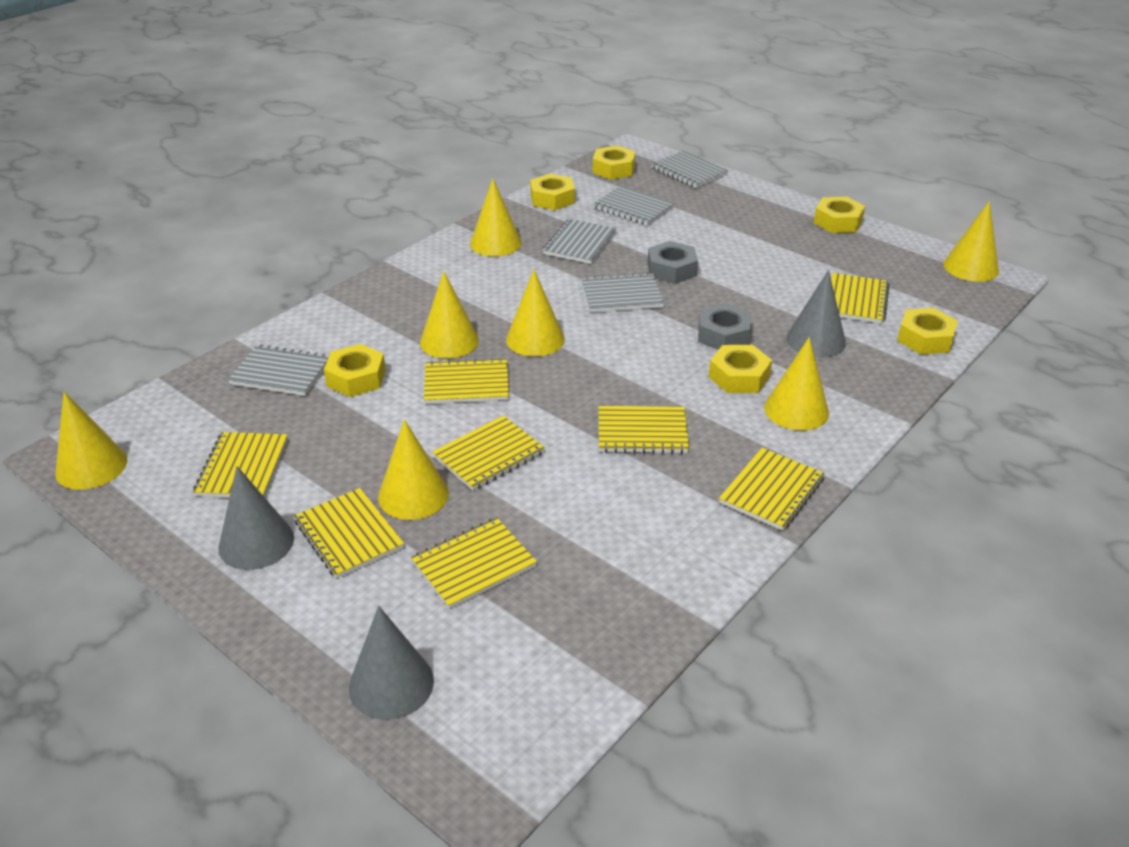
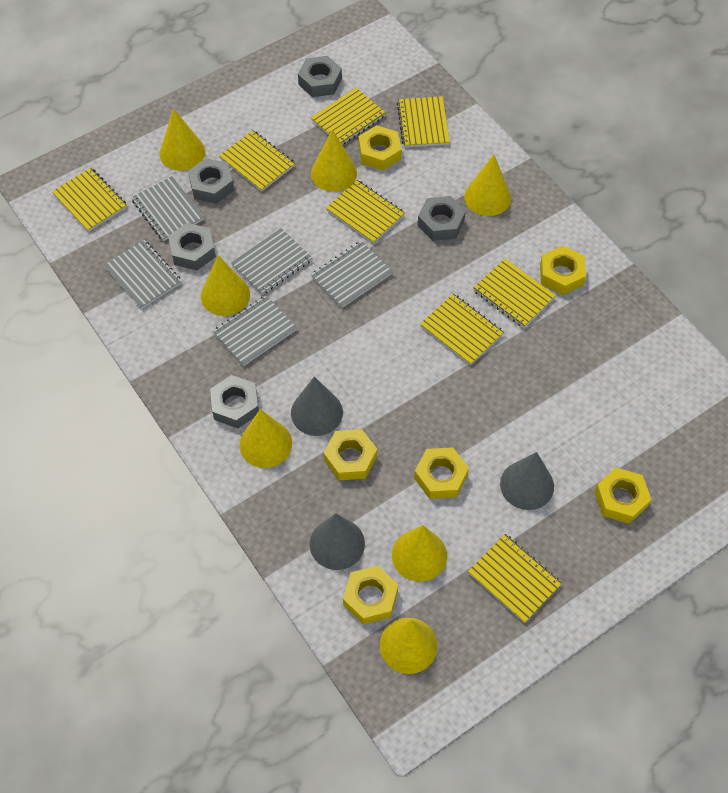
grey nut: 2 -> 5

